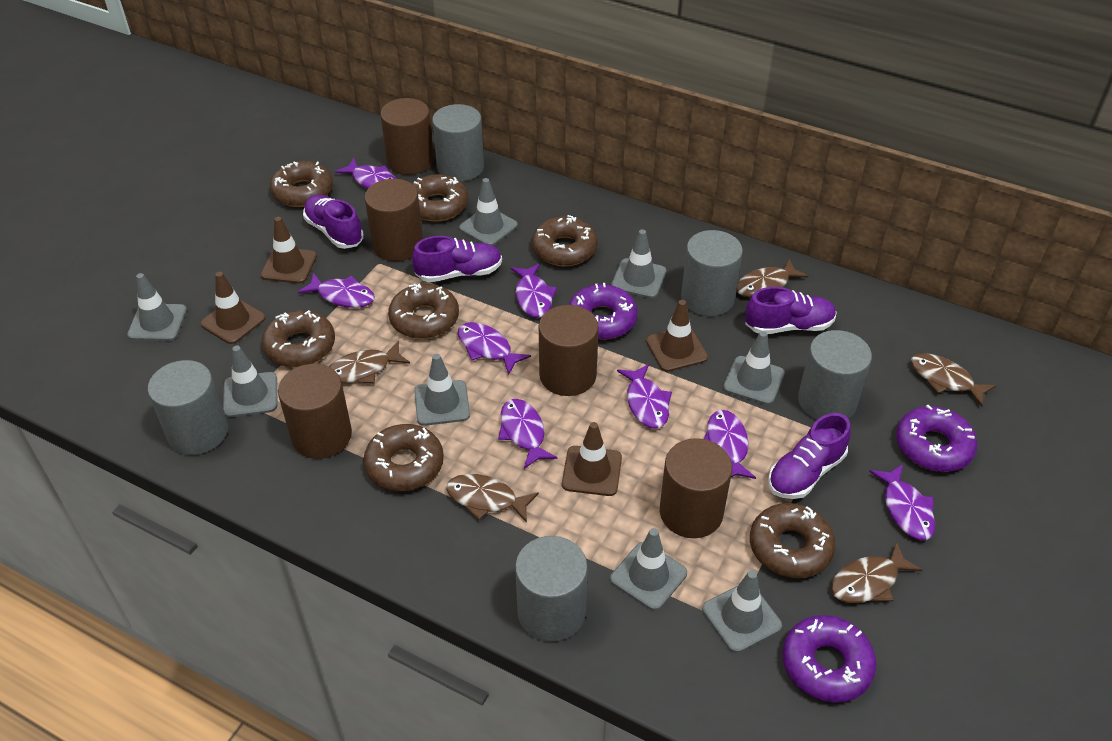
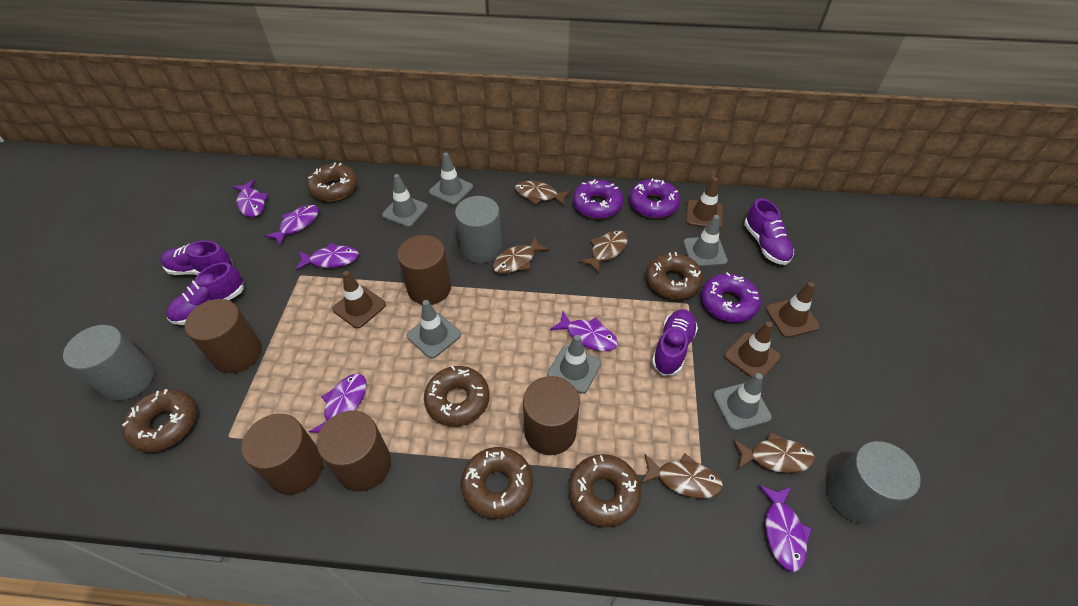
brown donut: 7 -> 6
grey cylinder: 5 -> 3
grey traffic cone: 8 -> 6
purple fish: 8 -> 6

